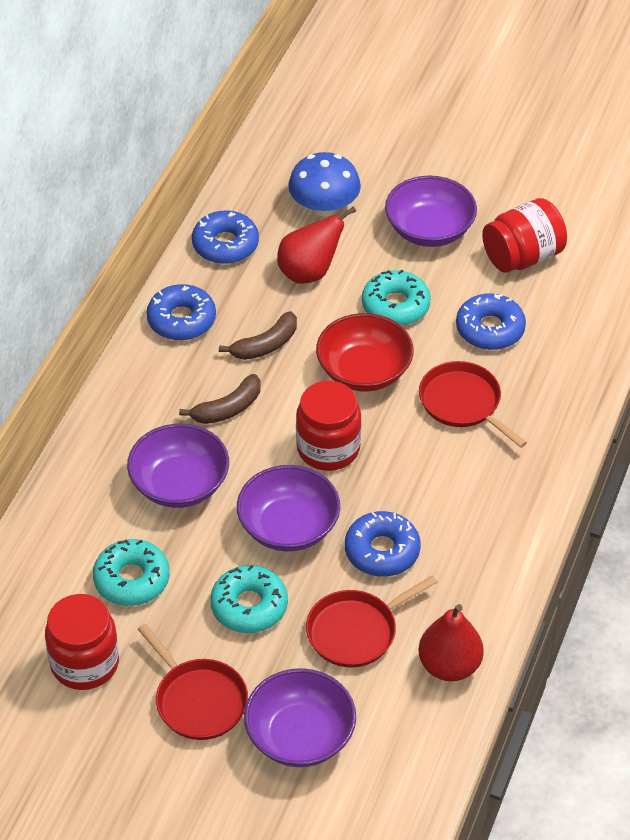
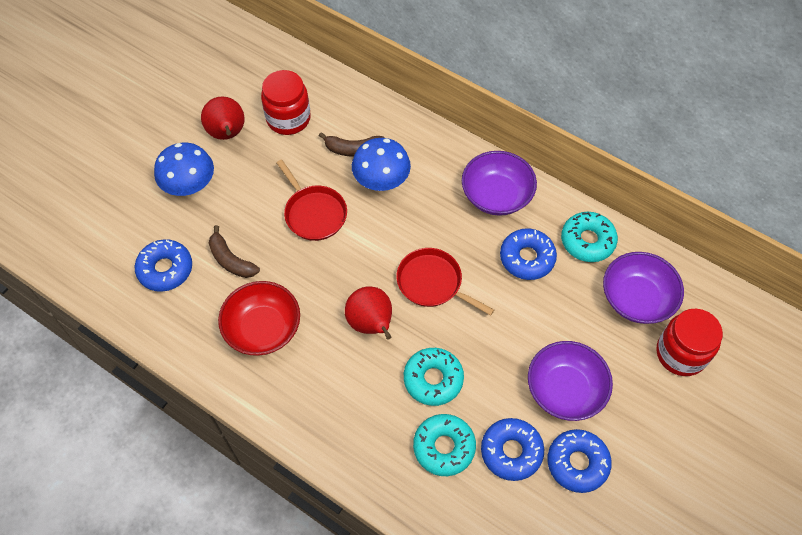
blue mushroom: 1 -> 2
purple bowl: 4 -> 3
red jar: 3 -> 2
red pan: 3 -> 2

